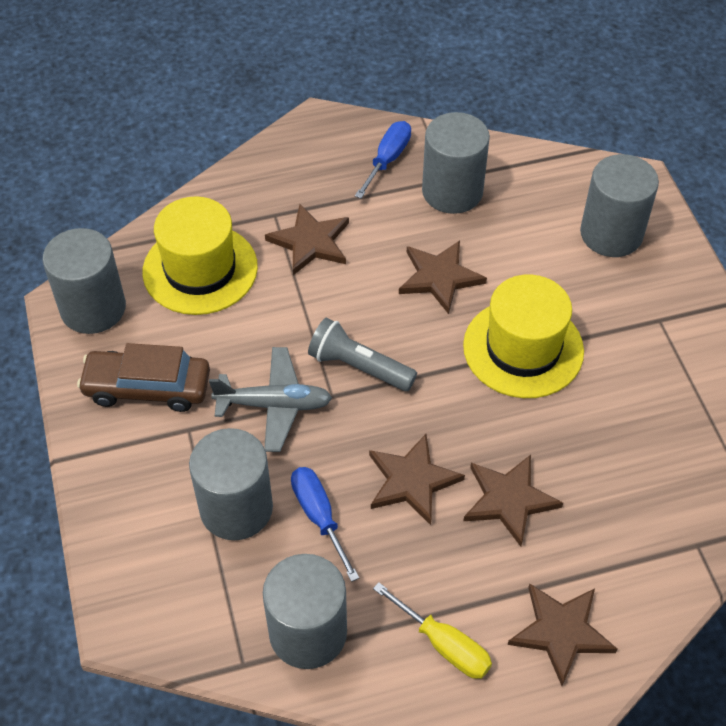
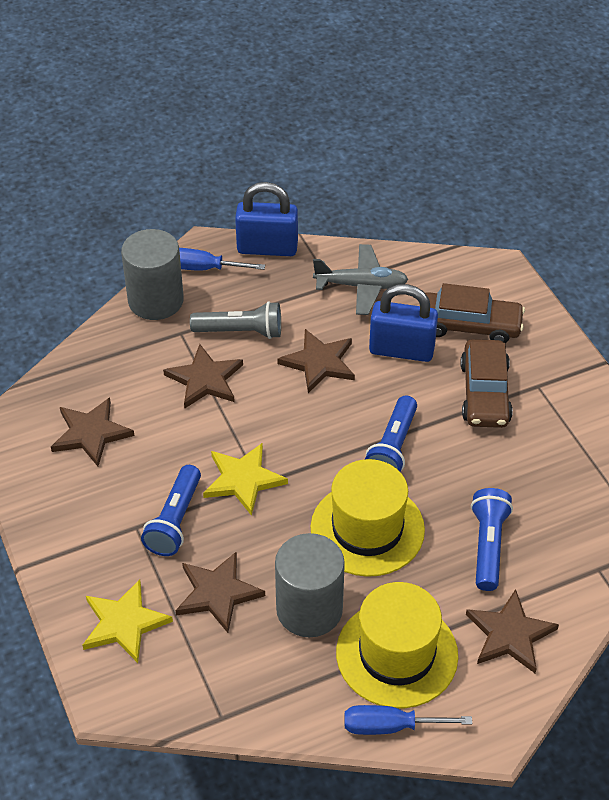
blue flashlight: 0 -> 3
blue padlock: 0 -> 2
brown car: 1 -> 2
grey cylinder: 5 -> 2
yellow screwdriver: 1 -> 0
yellow star: 0 -> 2

